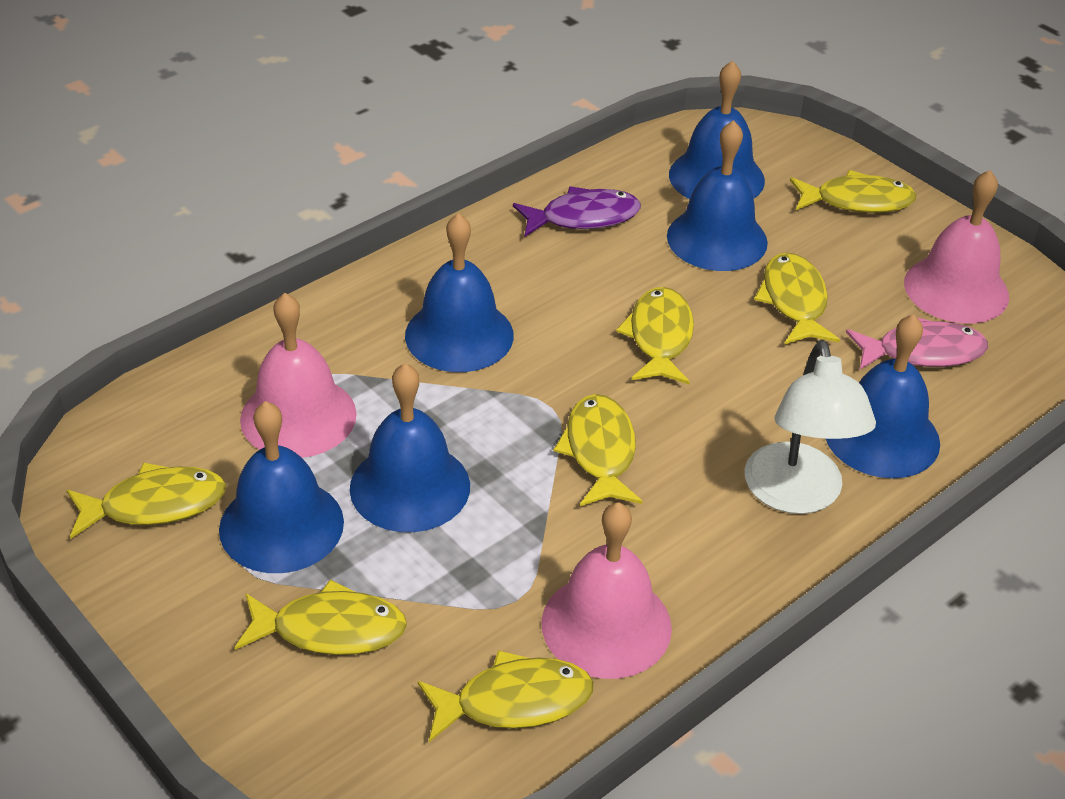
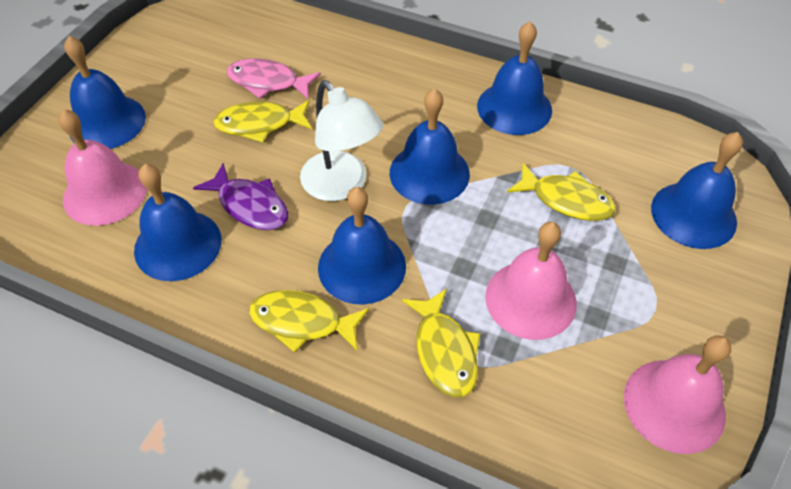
yellow fish: 7 -> 4

